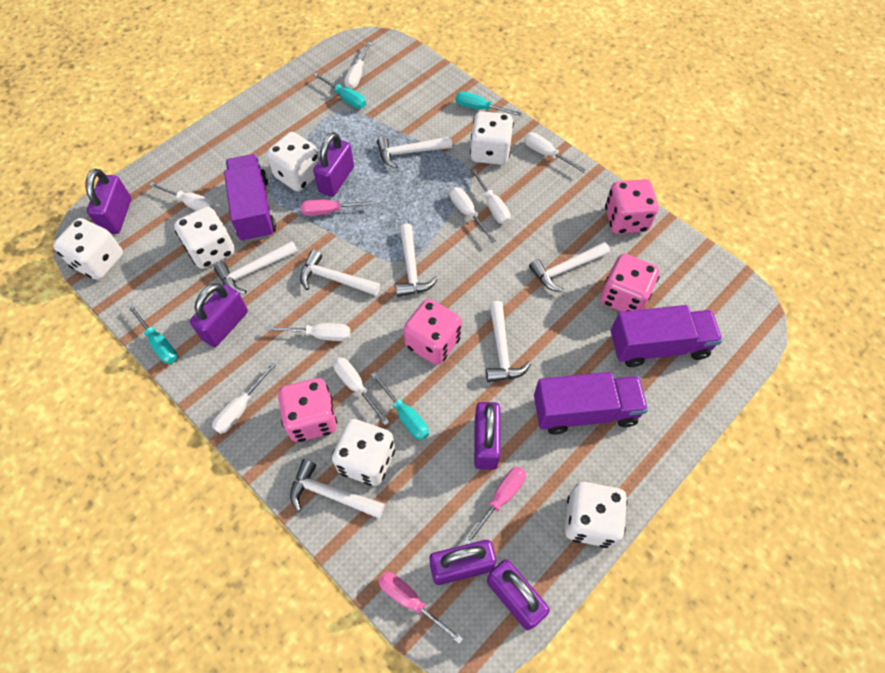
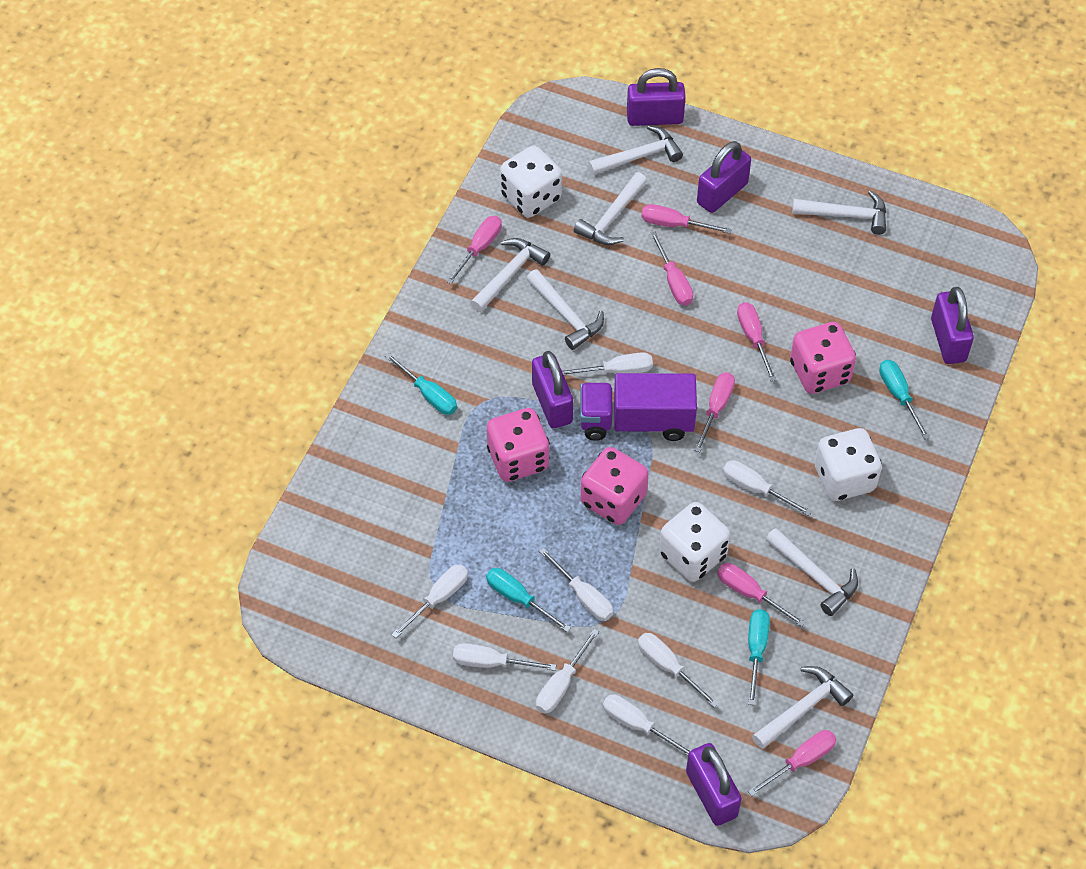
pink dice: 4 -> 3
pink screwdriver: 3 -> 7
purple padlock: 6 -> 5
purple truck: 3 -> 1
white dice: 6 -> 3

